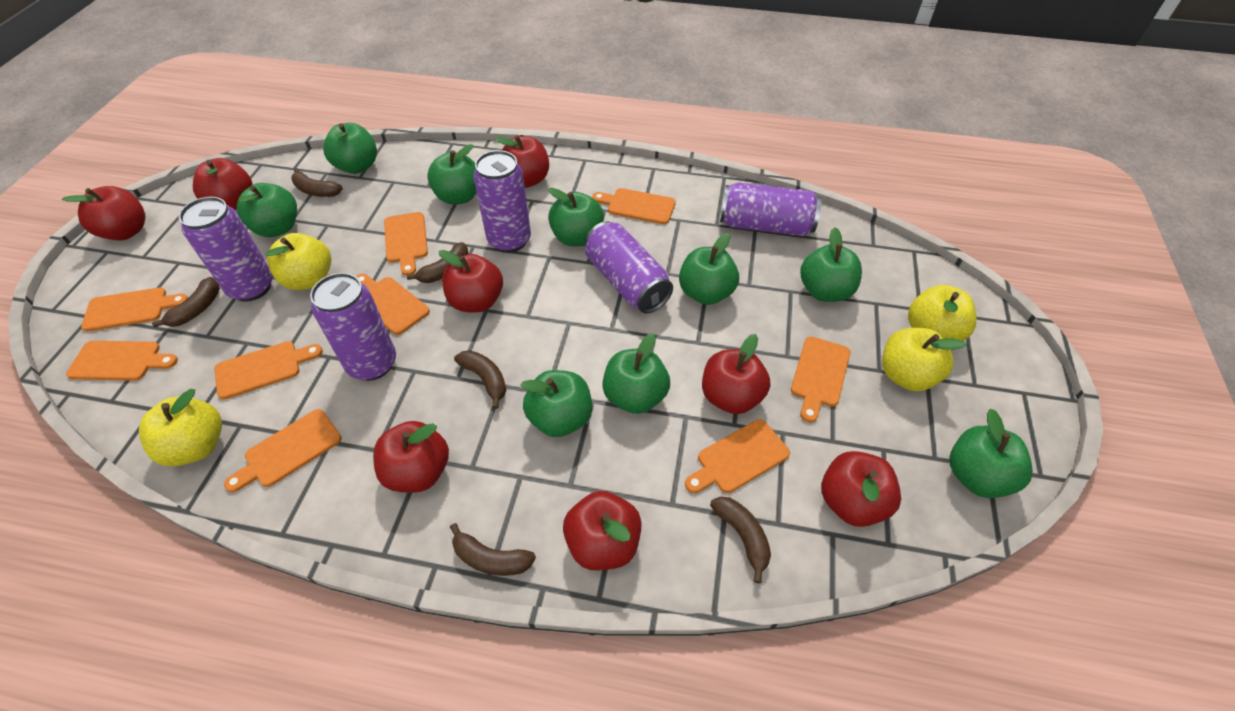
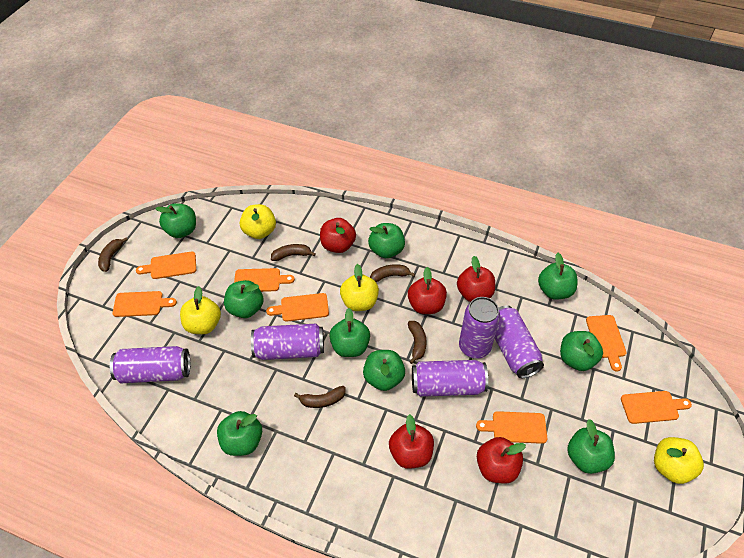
brown banana: 6 -> 5
orange cutting board: 9 -> 7
red apple: 8 -> 5

